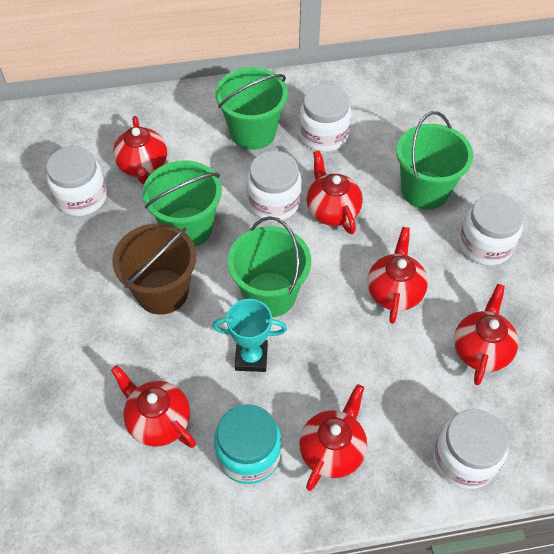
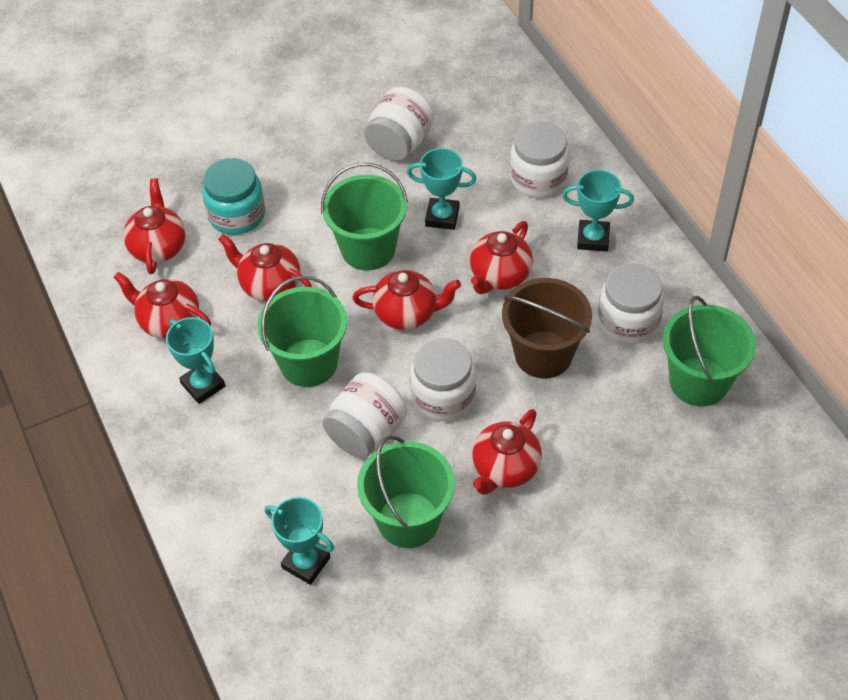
turquoise trophy: 1 -> 4

